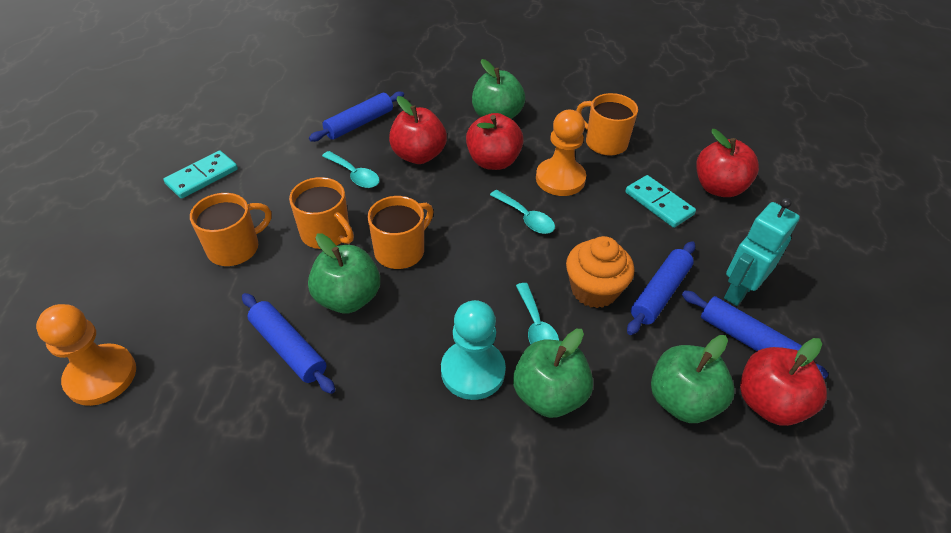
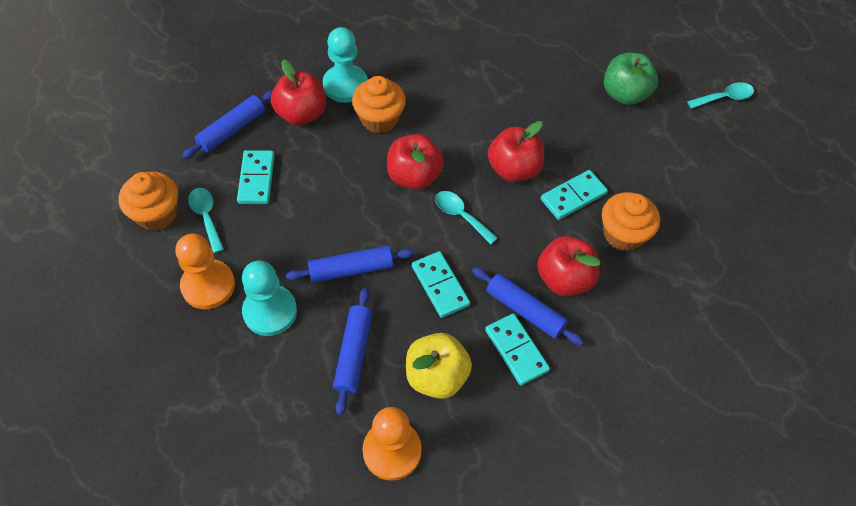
green apple: 4 -> 1
orange cupcake: 1 -> 3
orange mug: 4 -> 0
turquoise domino: 2 -> 4
turquoise pawn: 1 -> 2
turquoise robot: 1 -> 0
yellow apple: 0 -> 1

